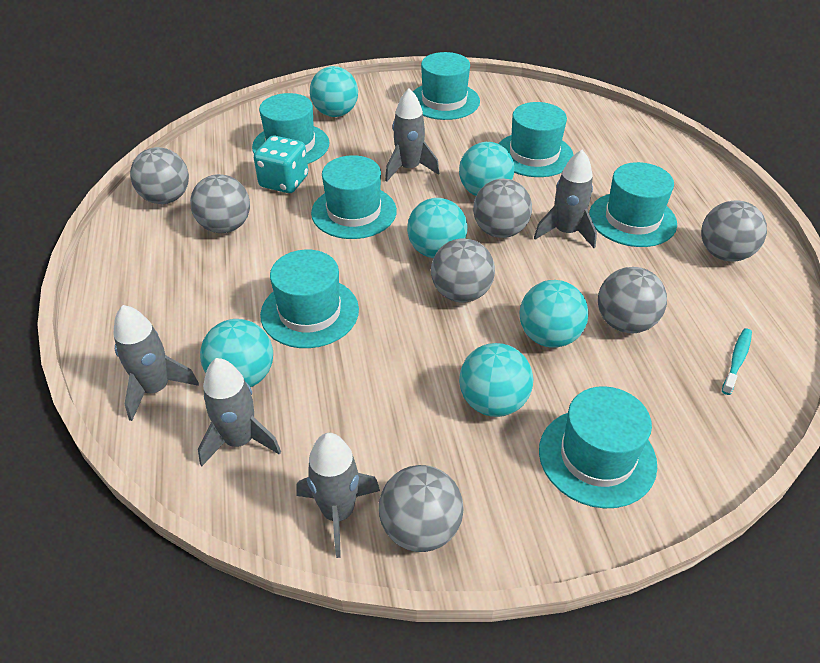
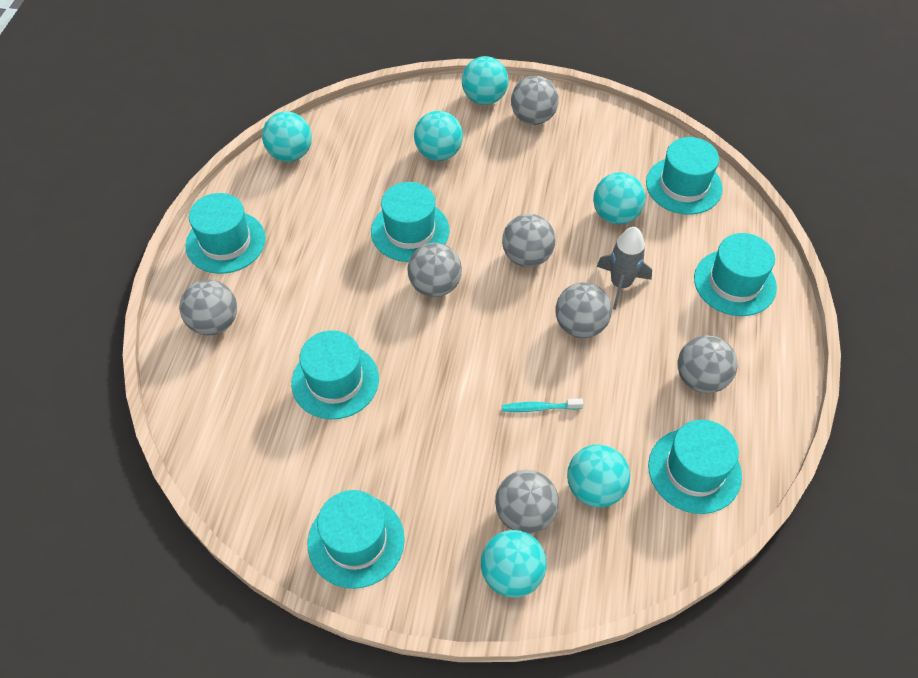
grey rocket: 5 -> 1
turquoise dice: 1 -> 0

